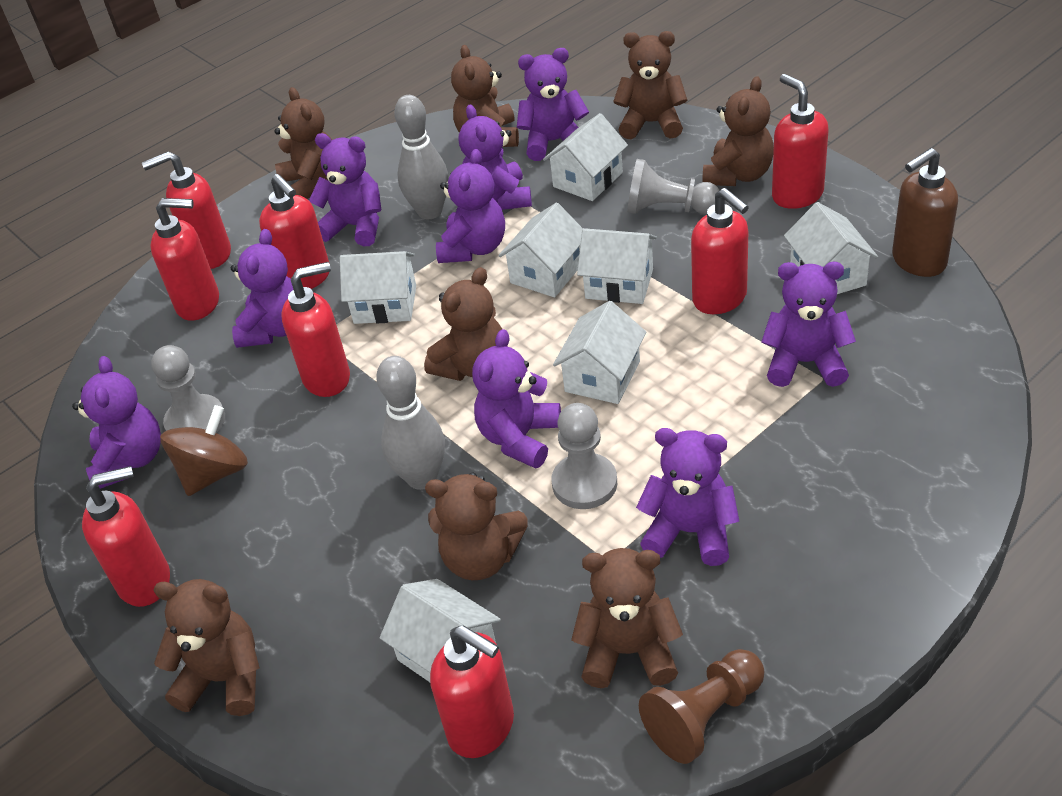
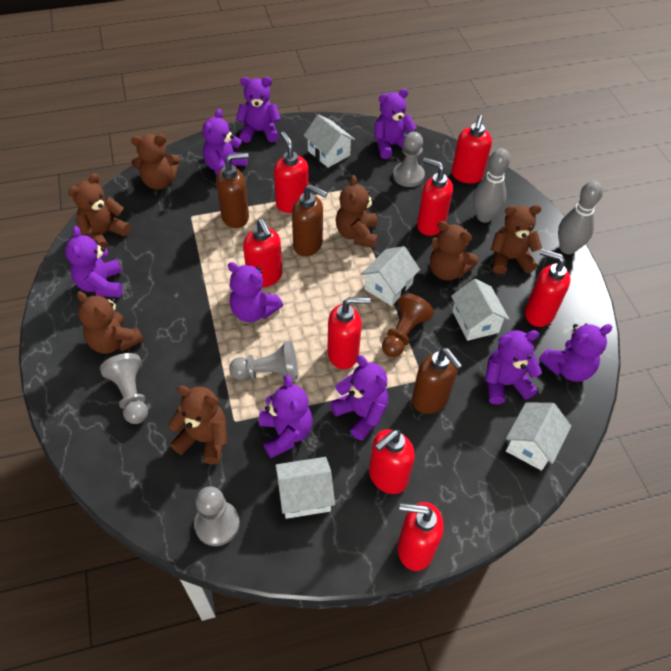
brown soap dispenser: 1 -> 3
brown spinning top: 1 -> 0
brown teddy bear: 8 -> 7
grey pawn: 3 -> 4
white house: 7 -> 5

